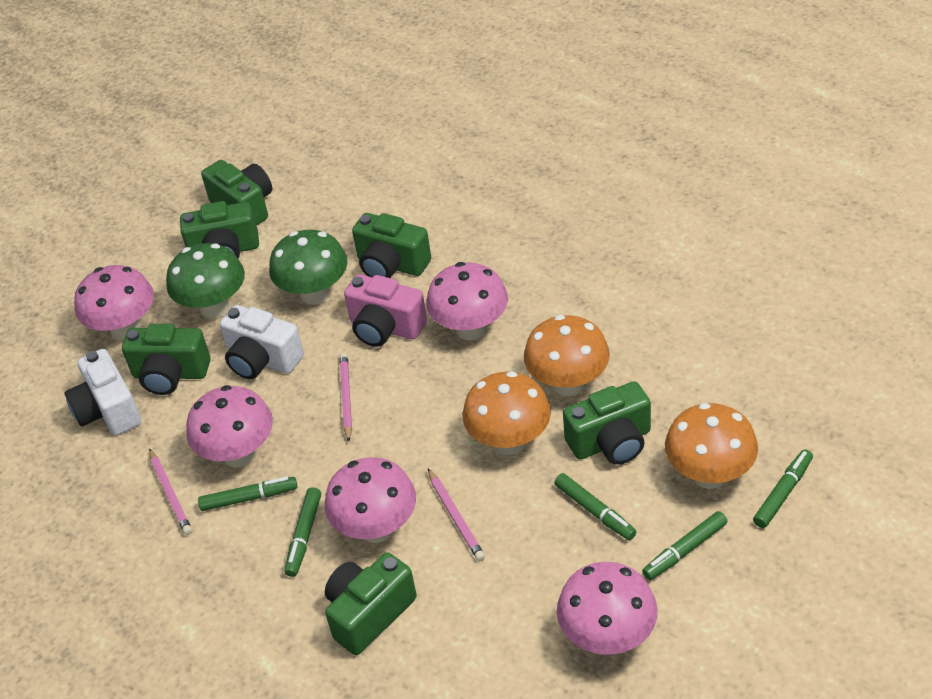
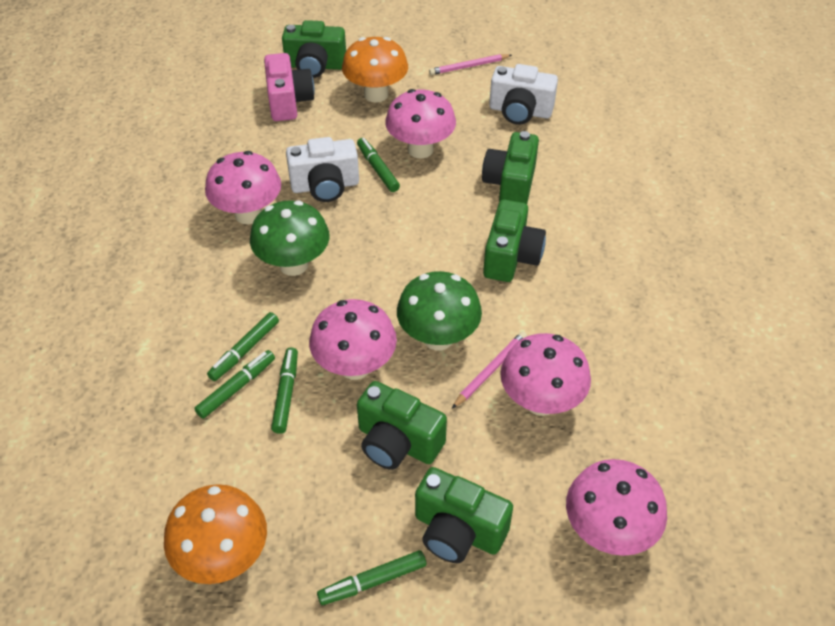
green camera: 6 -> 5
orange mushroom: 3 -> 2
pink pencil: 3 -> 2

